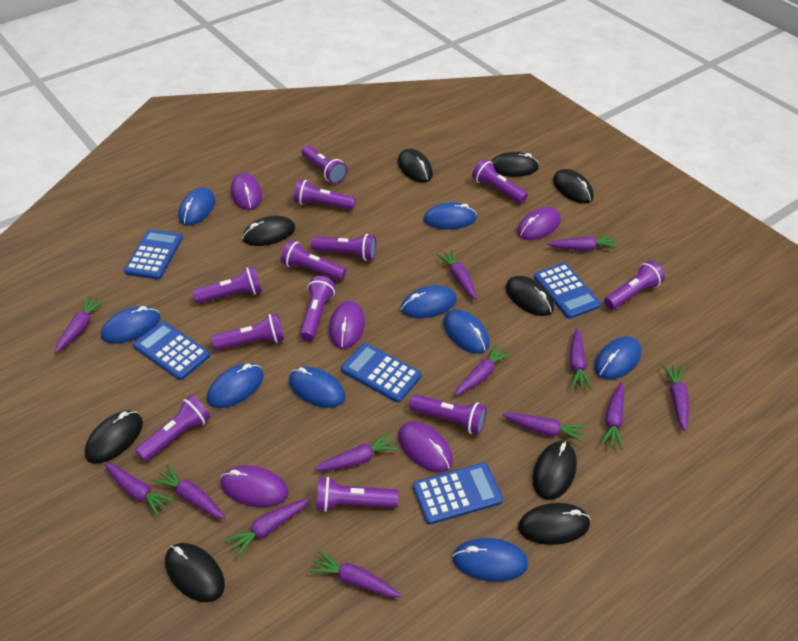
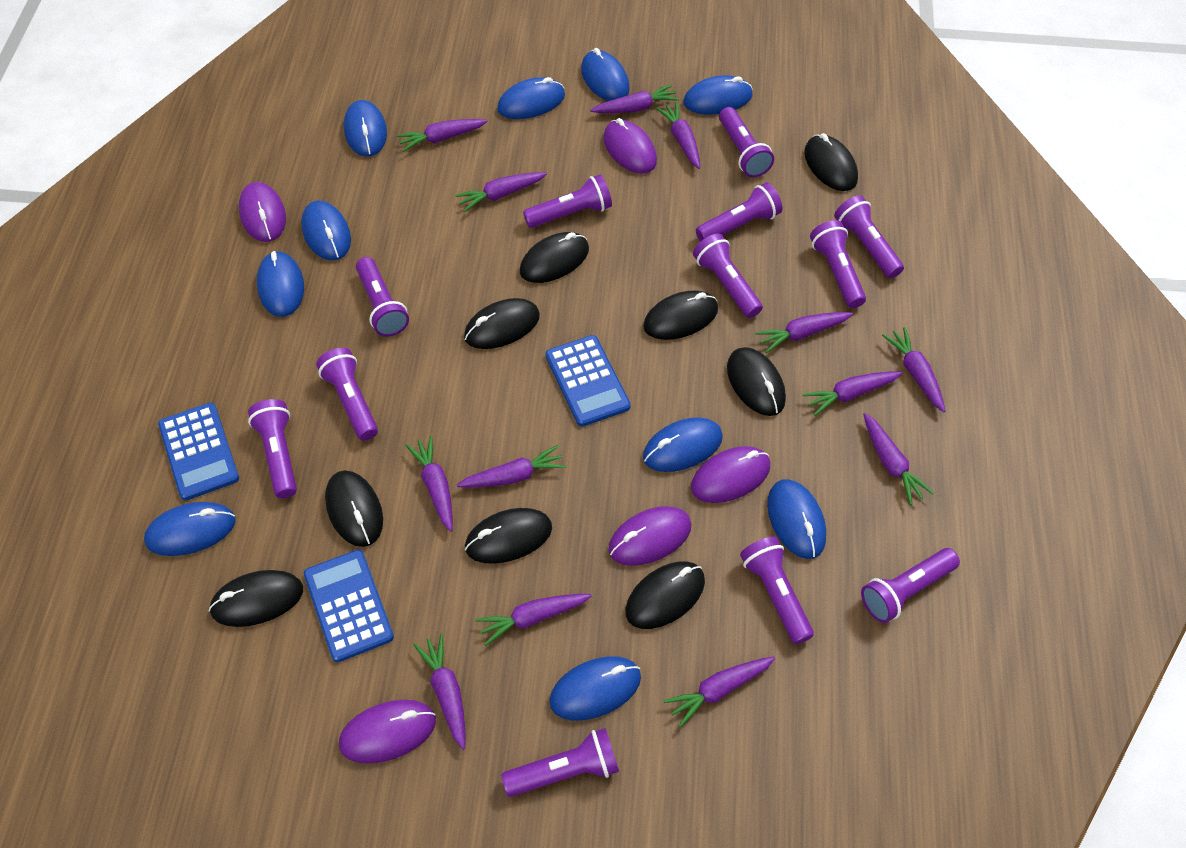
blue calculator: 5 -> 3
blue mouse: 9 -> 10

